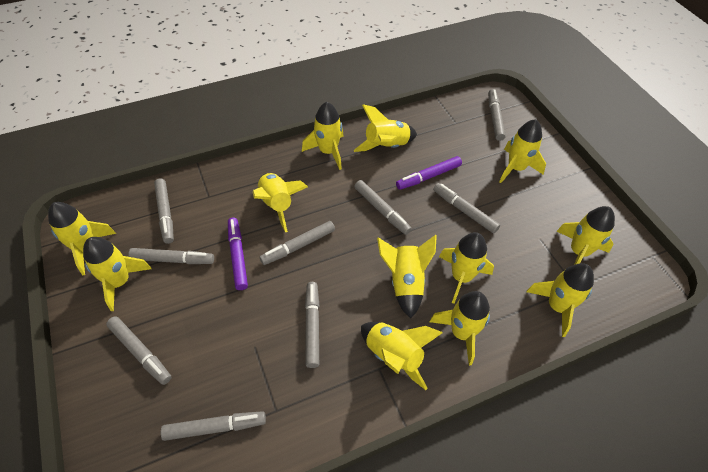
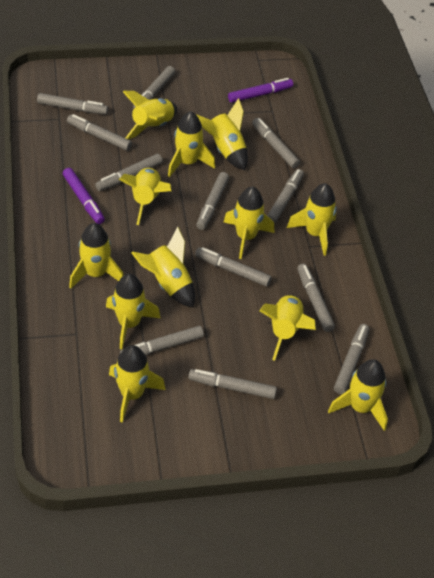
grey marker: 9 -> 12

